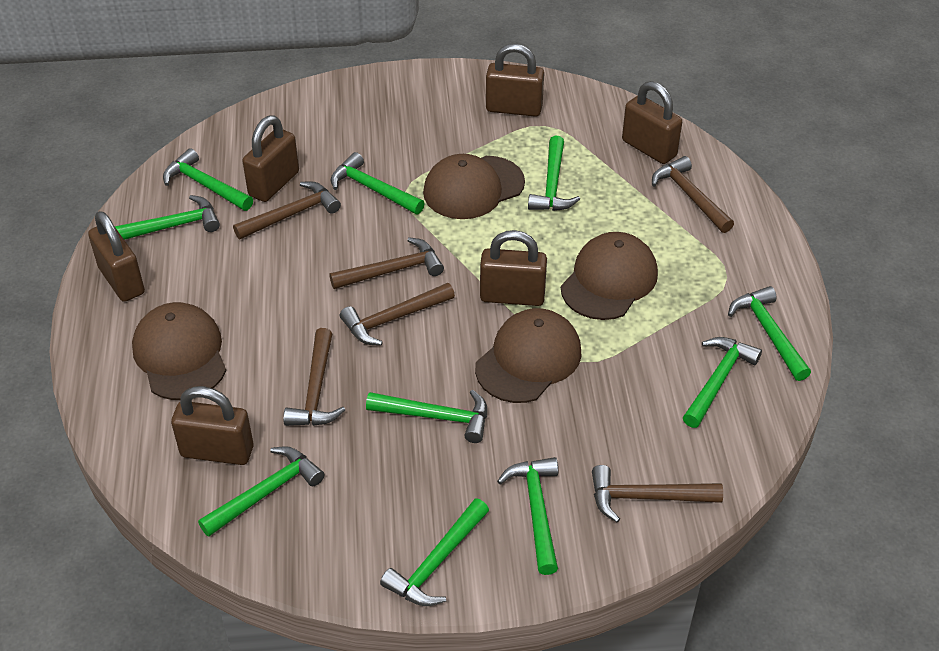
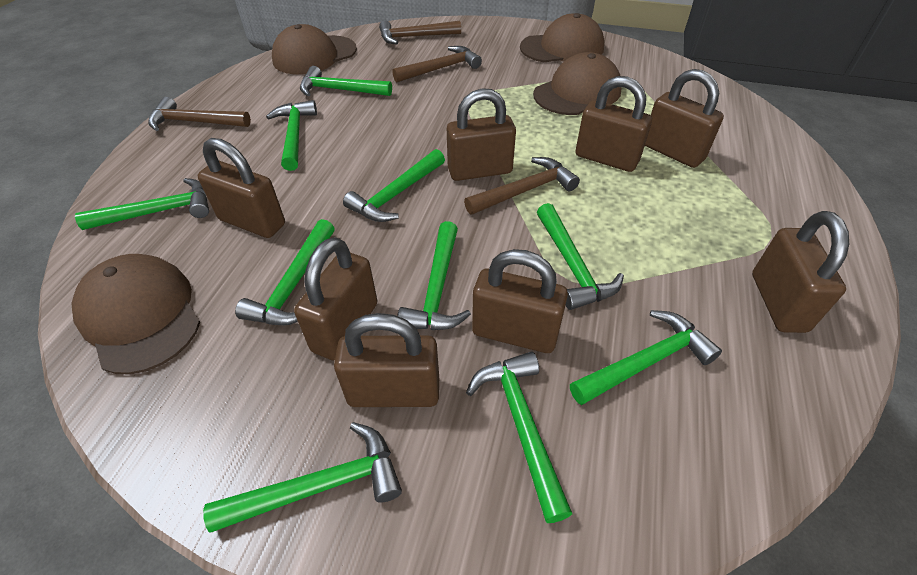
brown hammer: 6 -> 4
brown padlock: 6 -> 8

